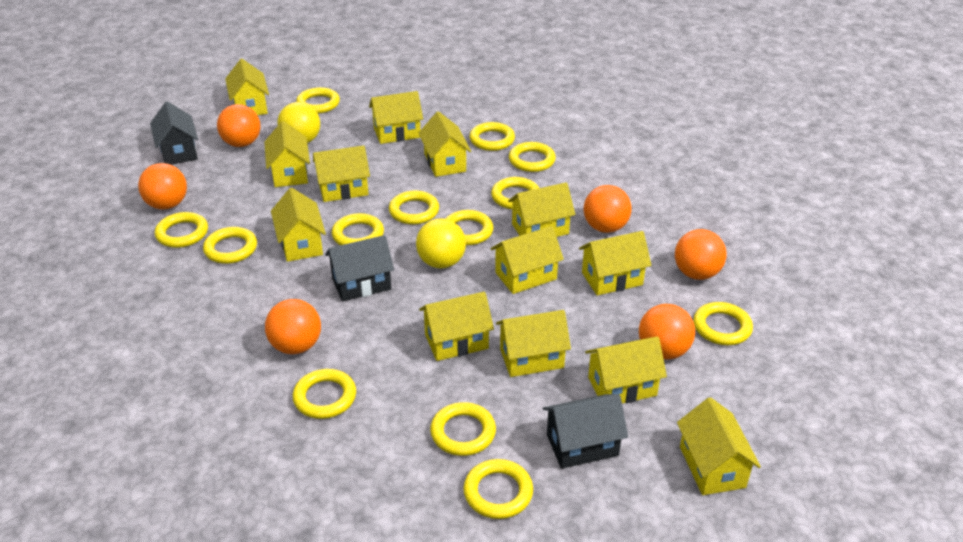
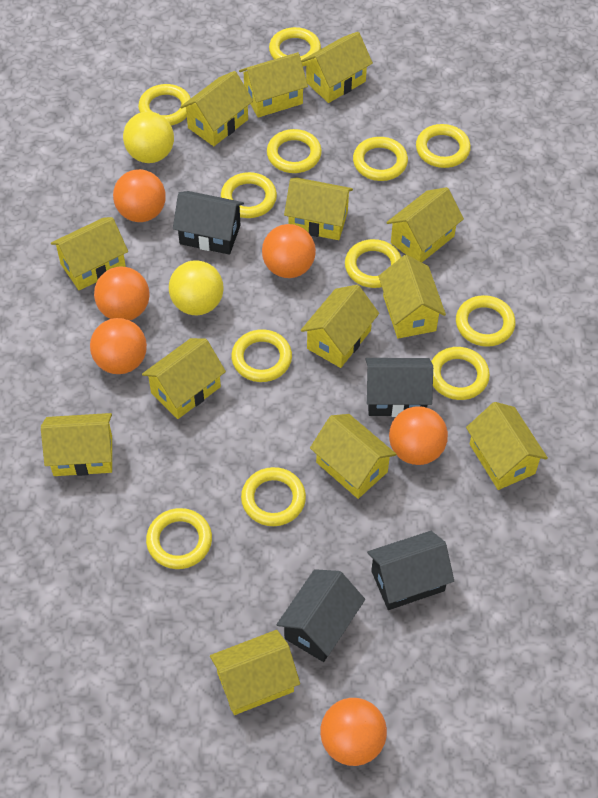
black house: 3 -> 4
yellow ring: 13 -> 12

